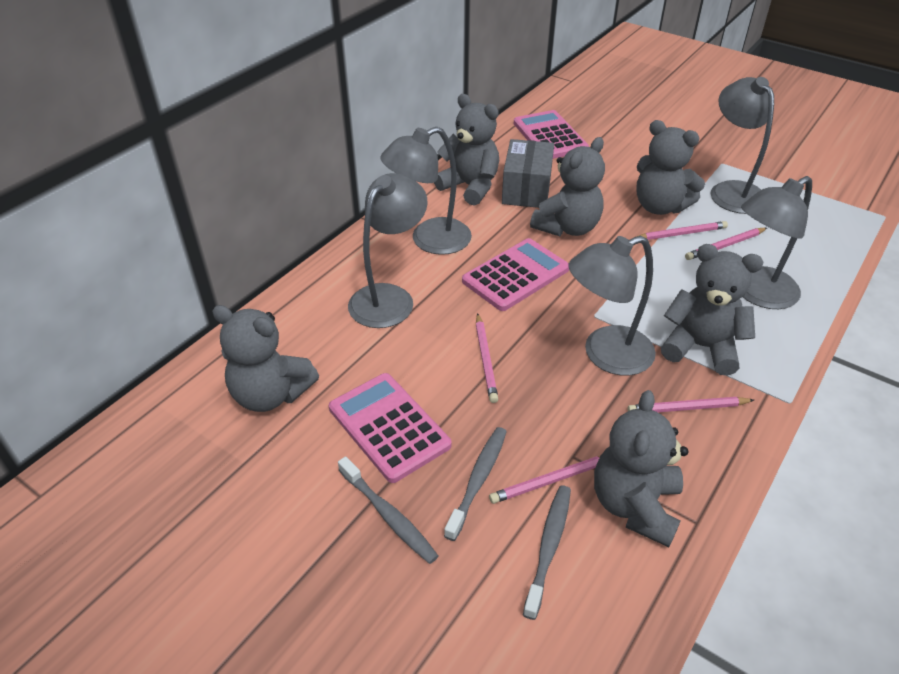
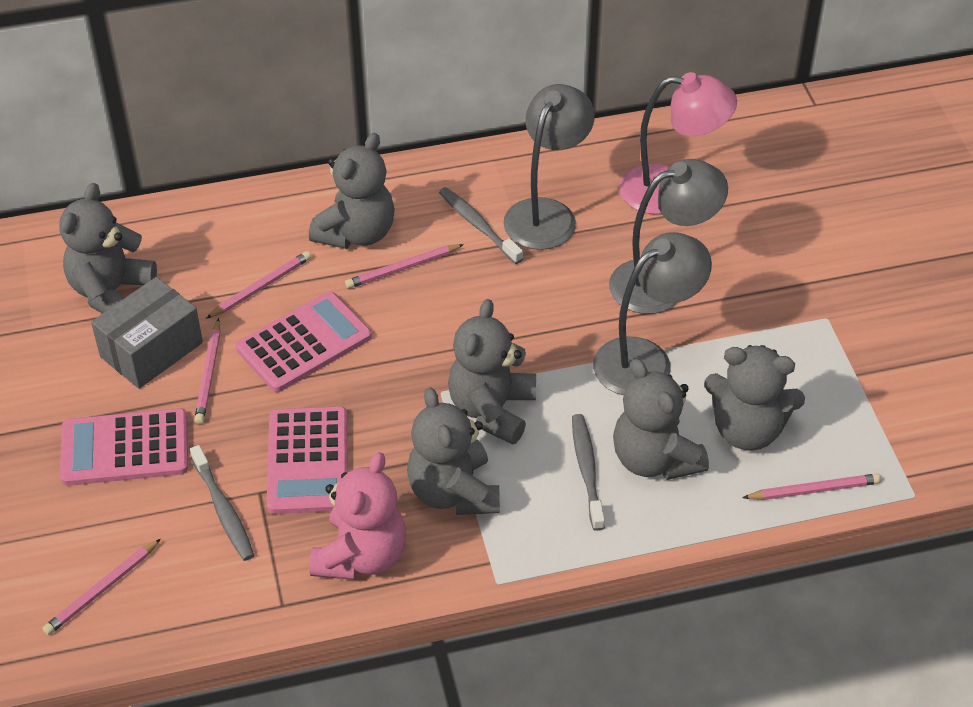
grey lamp: 5 -> 3
pink lamp: 0 -> 1
pink teddy bear: 0 -> 1

